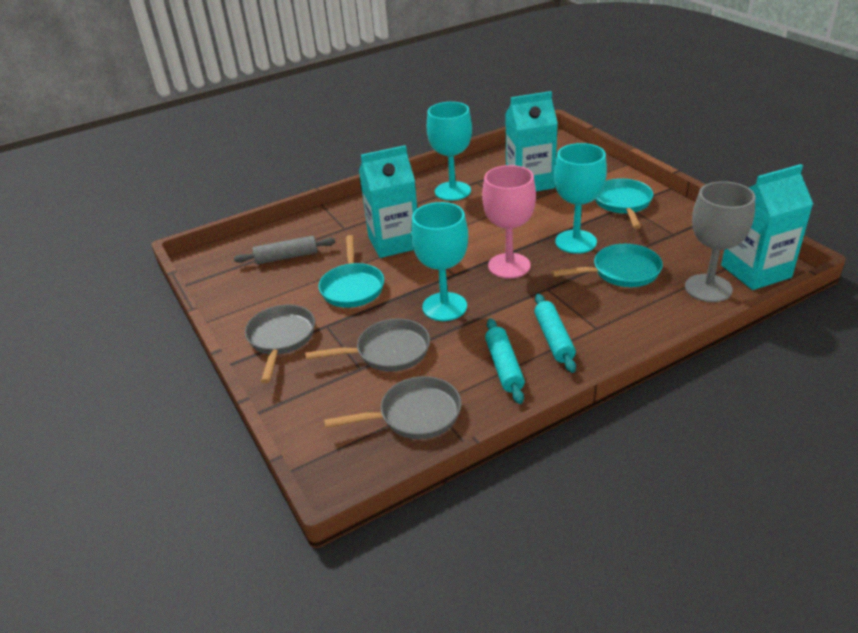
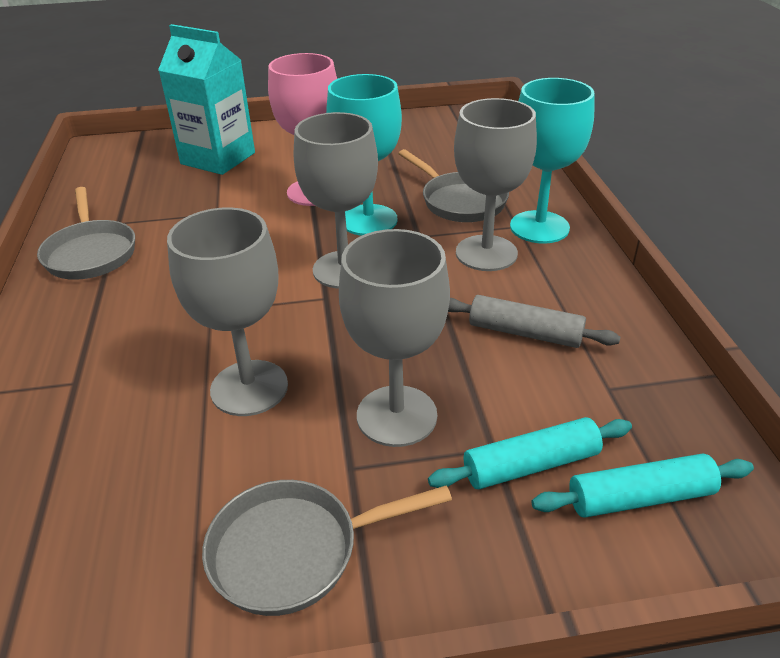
grey goblet: 1 -> 4
turquoise carton: 3 -> 1
turquoise goblet: 3 -> 2
turquoise pan: 3 -> 0

